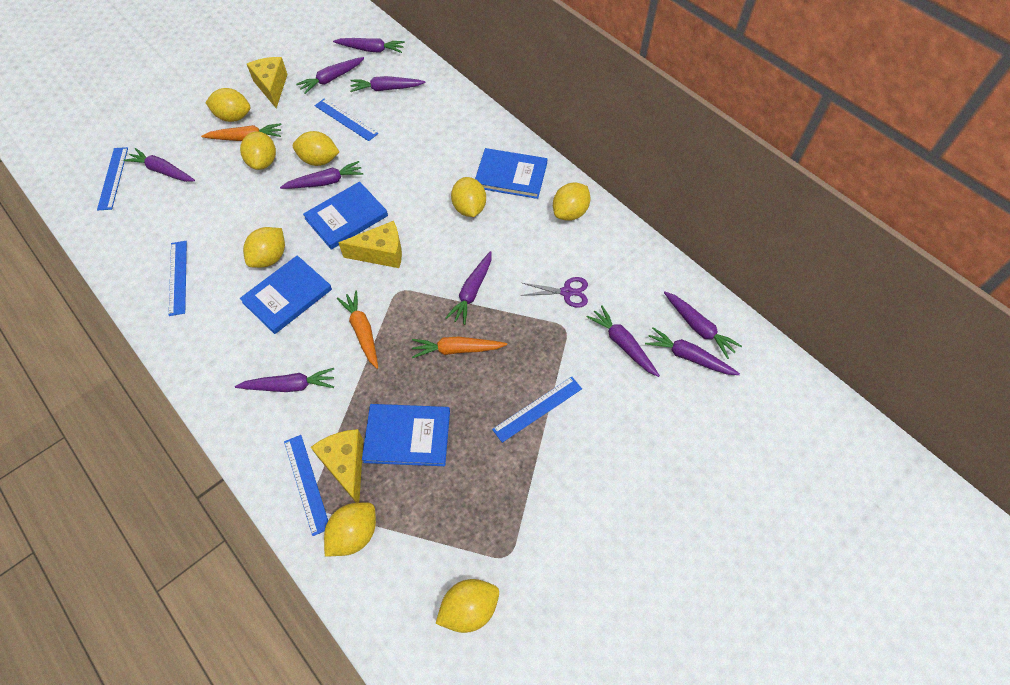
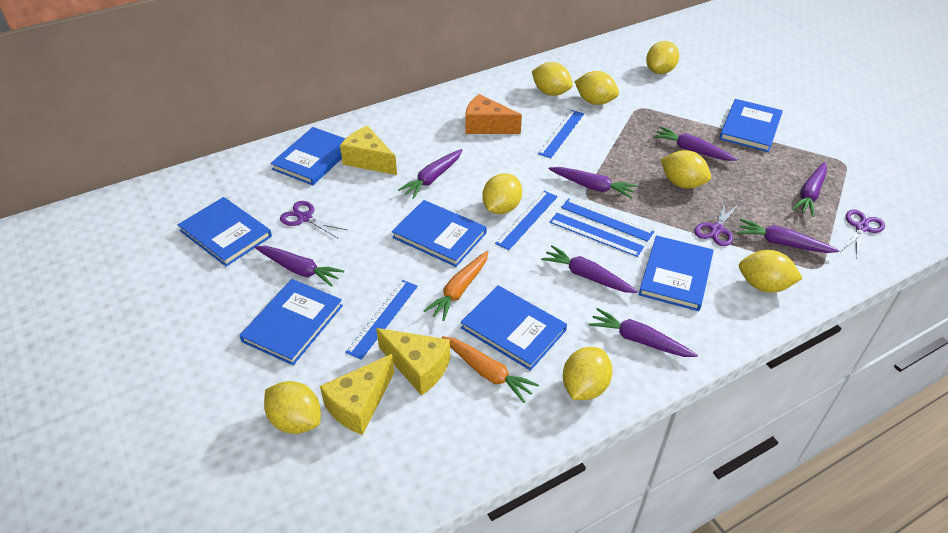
blue book: 4 -> 7
orange carrot: 3 -> 2
orange cheese: 0 -> 1
purple carrot: 10 -> 8
purple scissors: 1 -> 3

